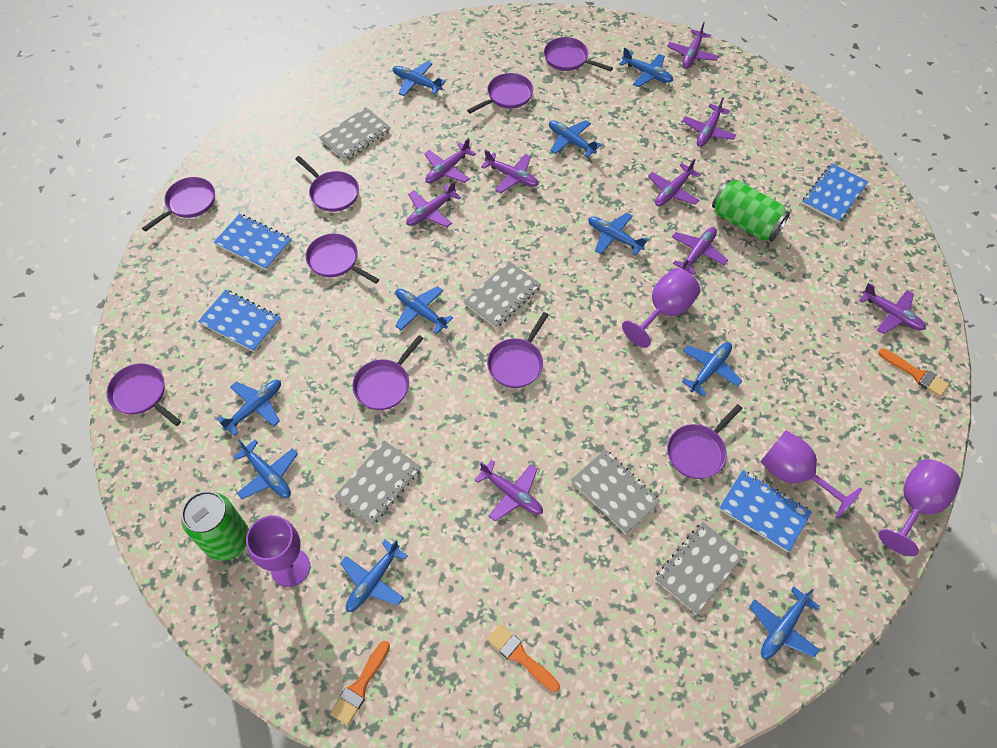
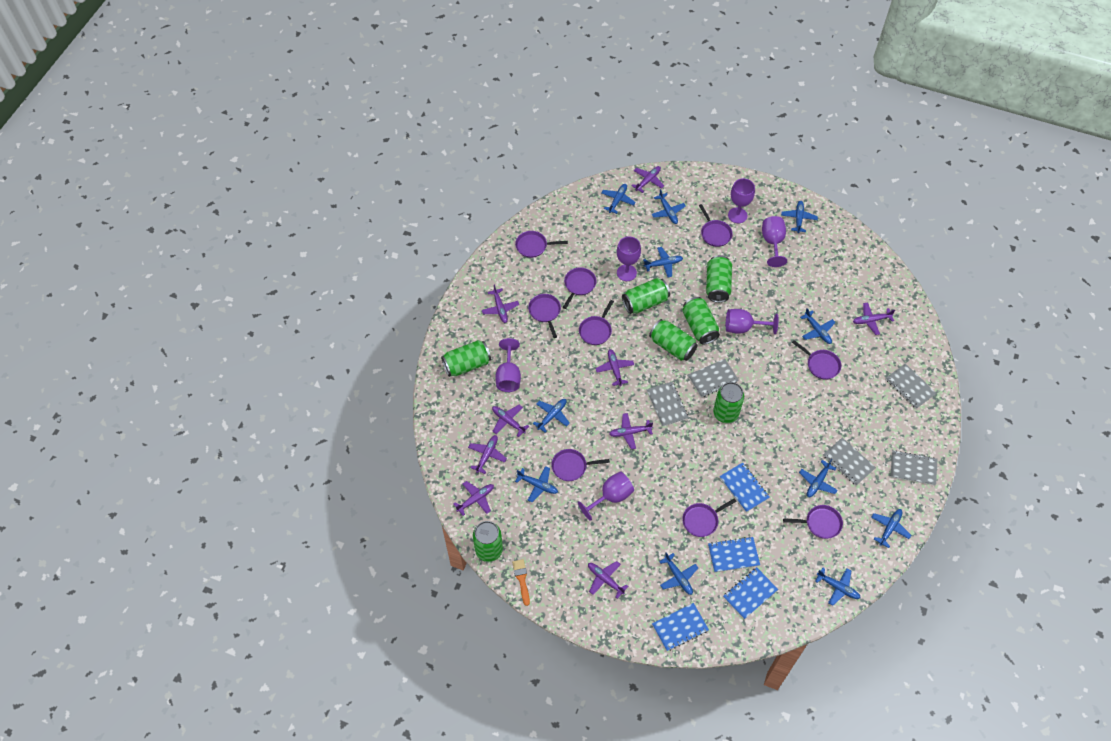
blue plane: 10 -> 11
green can: 2 -> 7
orange brush: 3 -> 1
purple goblet: 4 -> 6

